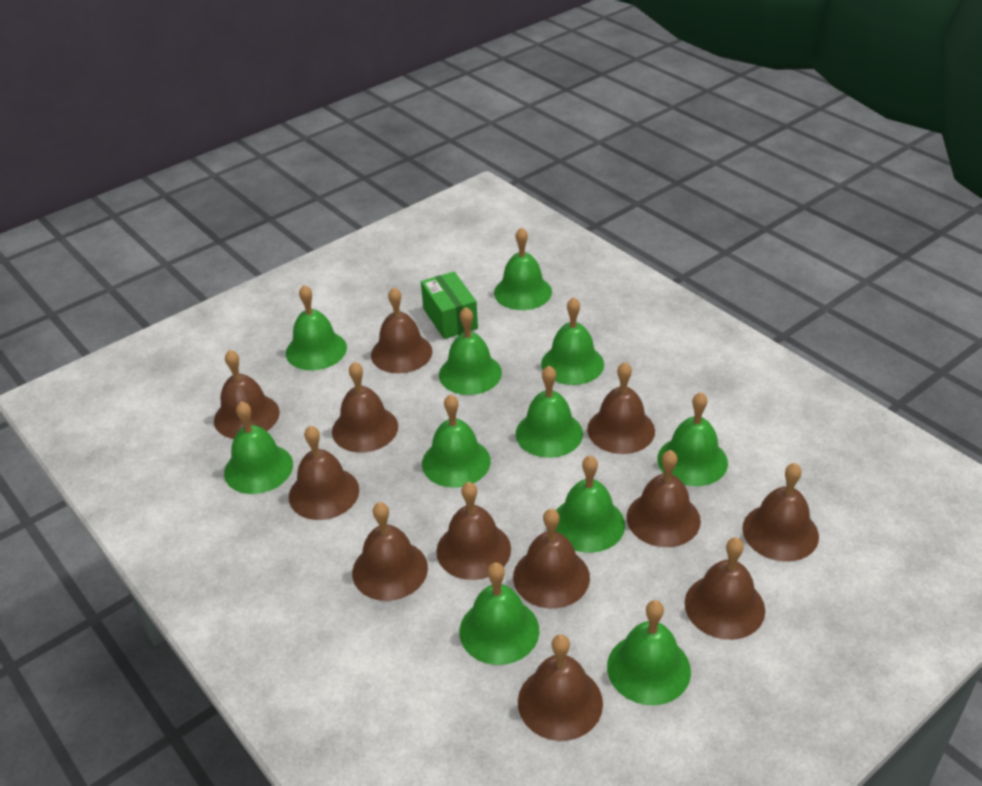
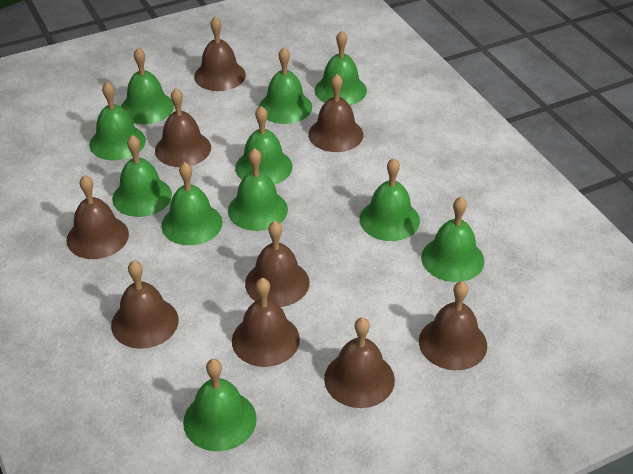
brown bell: 12 -> 9
green box: 1 -> 0

